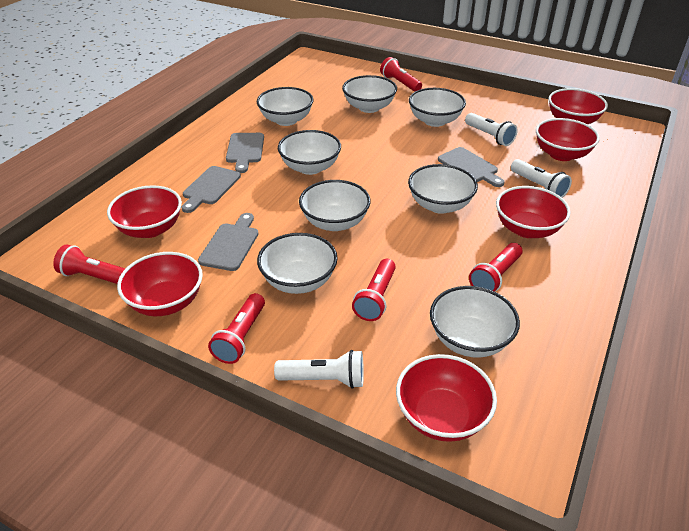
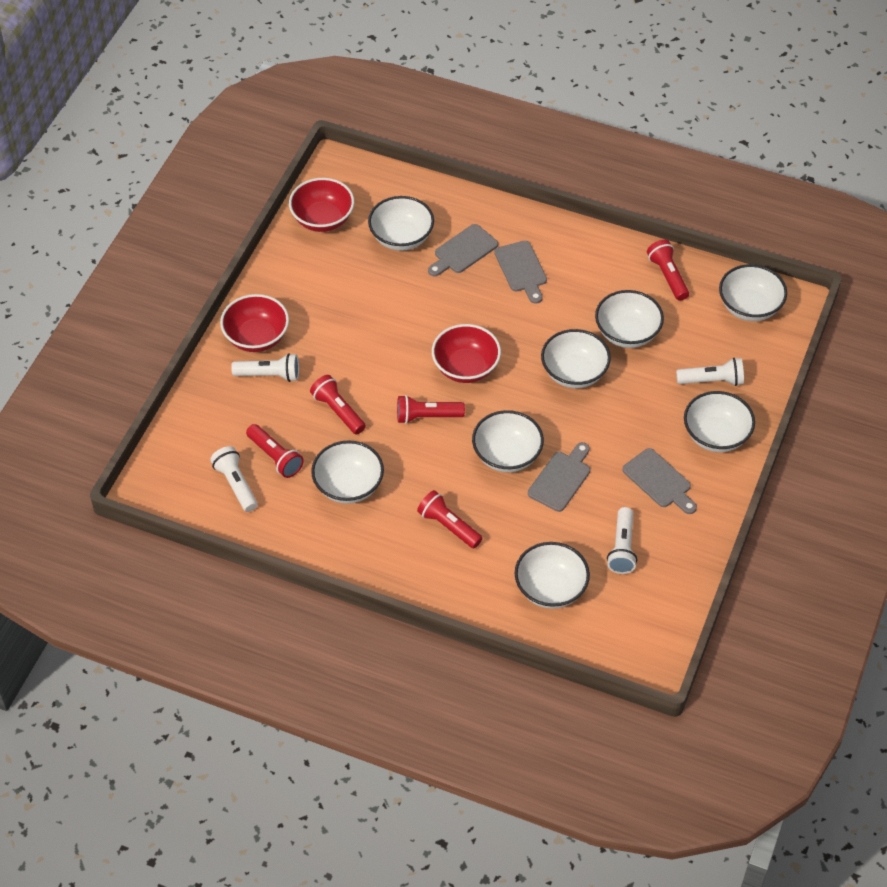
red bowl: 6 -> 3
white flashlight: 3 -> 4

